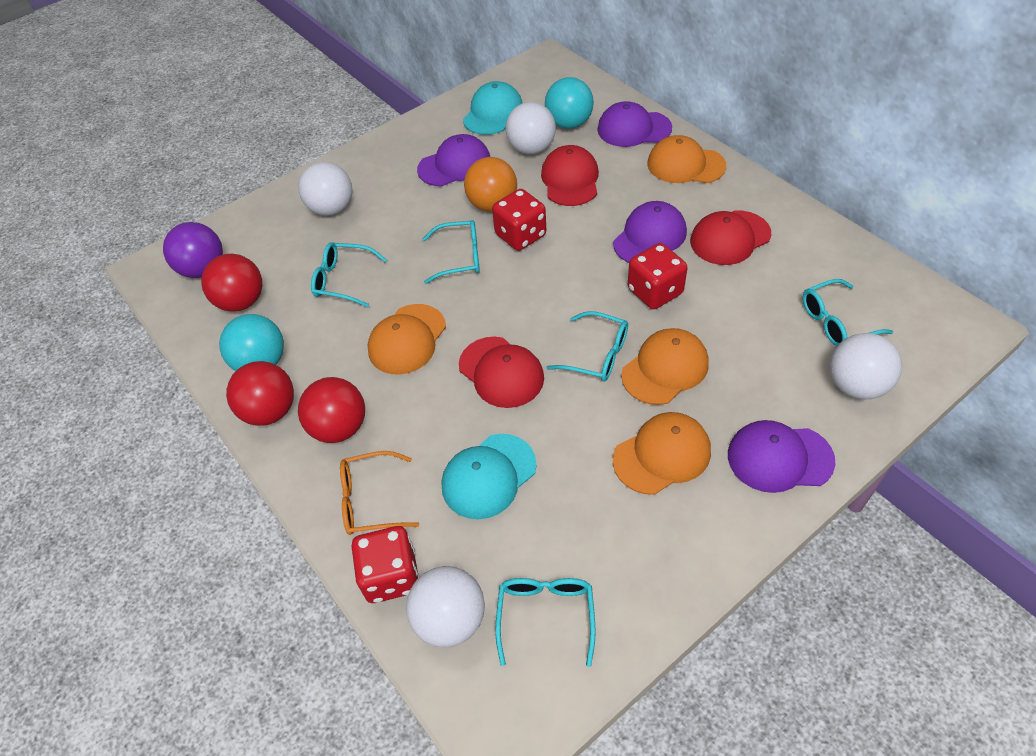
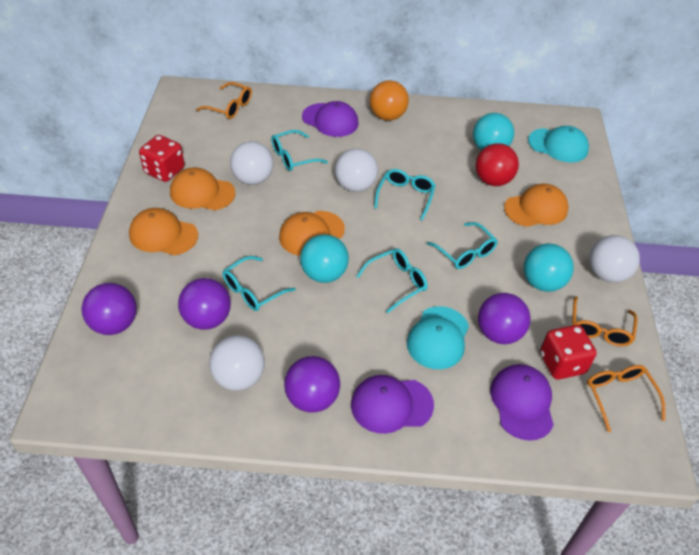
orange glasses: 1 -> 3
purple ball: 1 -> 4
purple cap: 4 -> 3
red ball: 3 -> 1
red cap: 3 -> 0
red dice: 3 -> 2
turquoise ball: 2 -> 3

